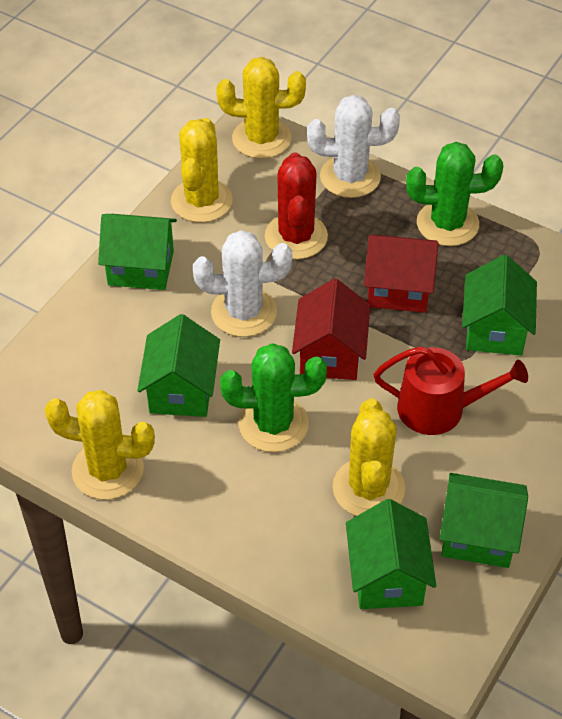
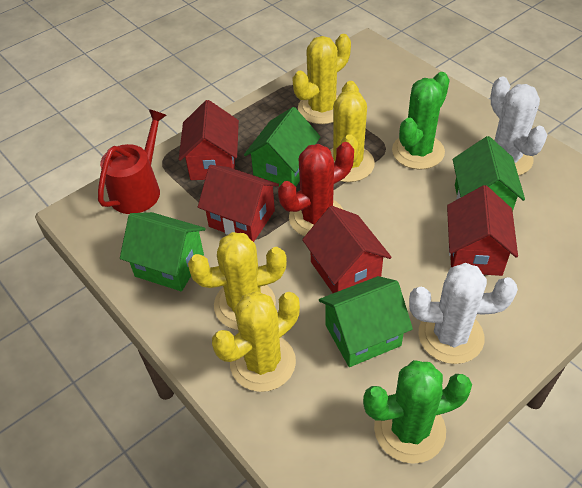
green house: 5 -> 4
red house: 2 -> 4

